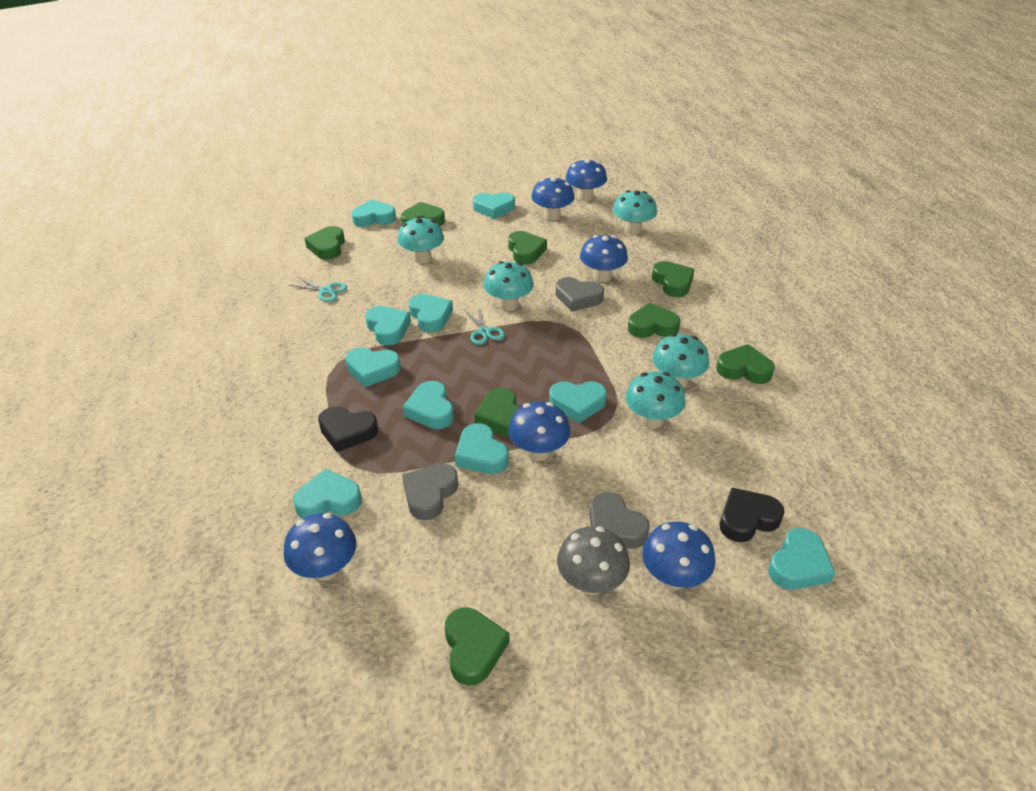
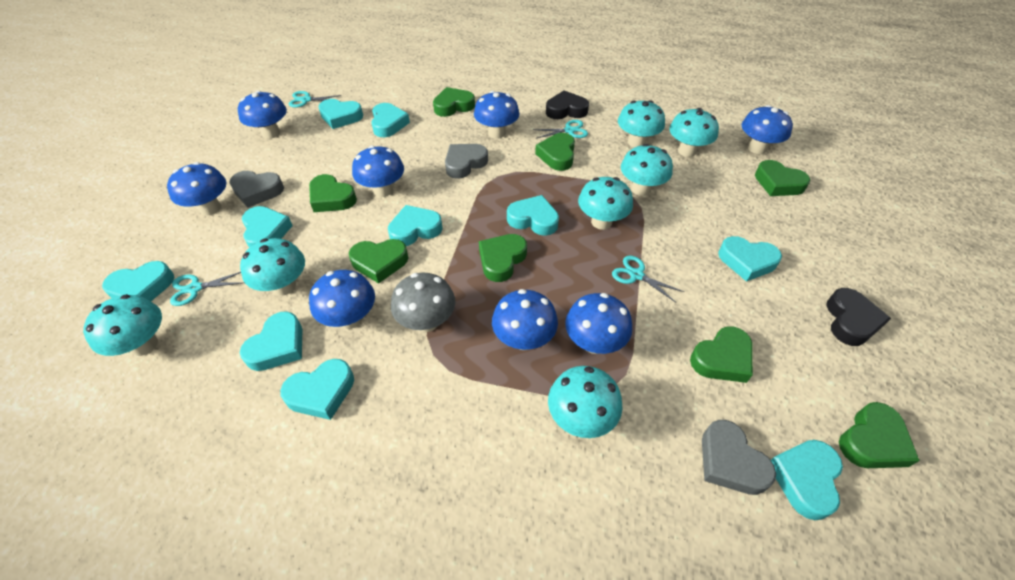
blue mushroom: 6 -> 8
turquoise mushroom: 5 -> 7
turquoise scissors: 2 -> 4

